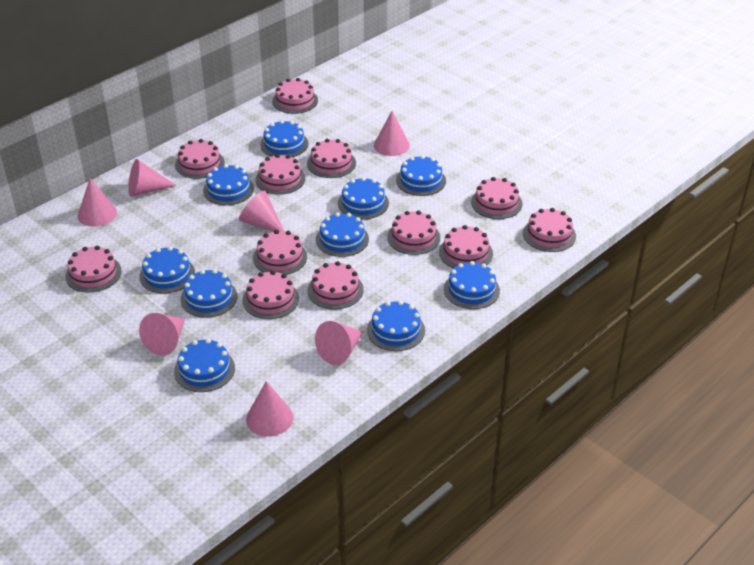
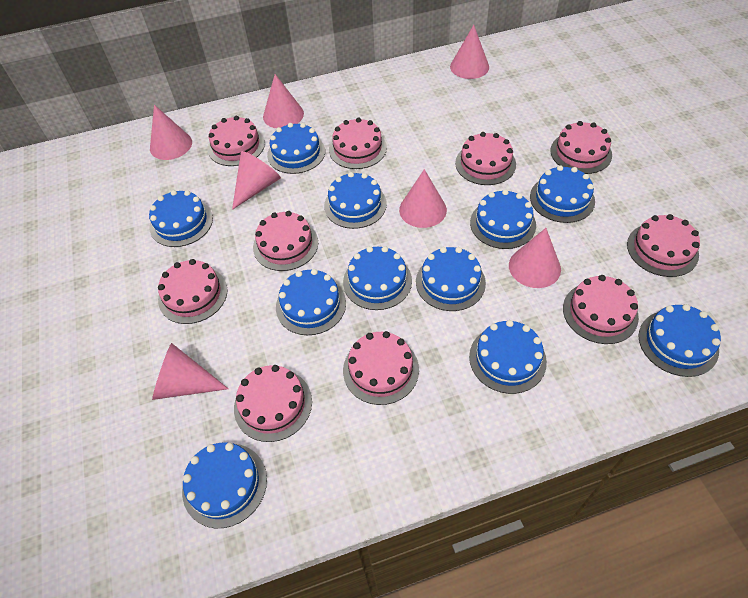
blue cake: 10 -> 11
pink cake: 12 -> 10

